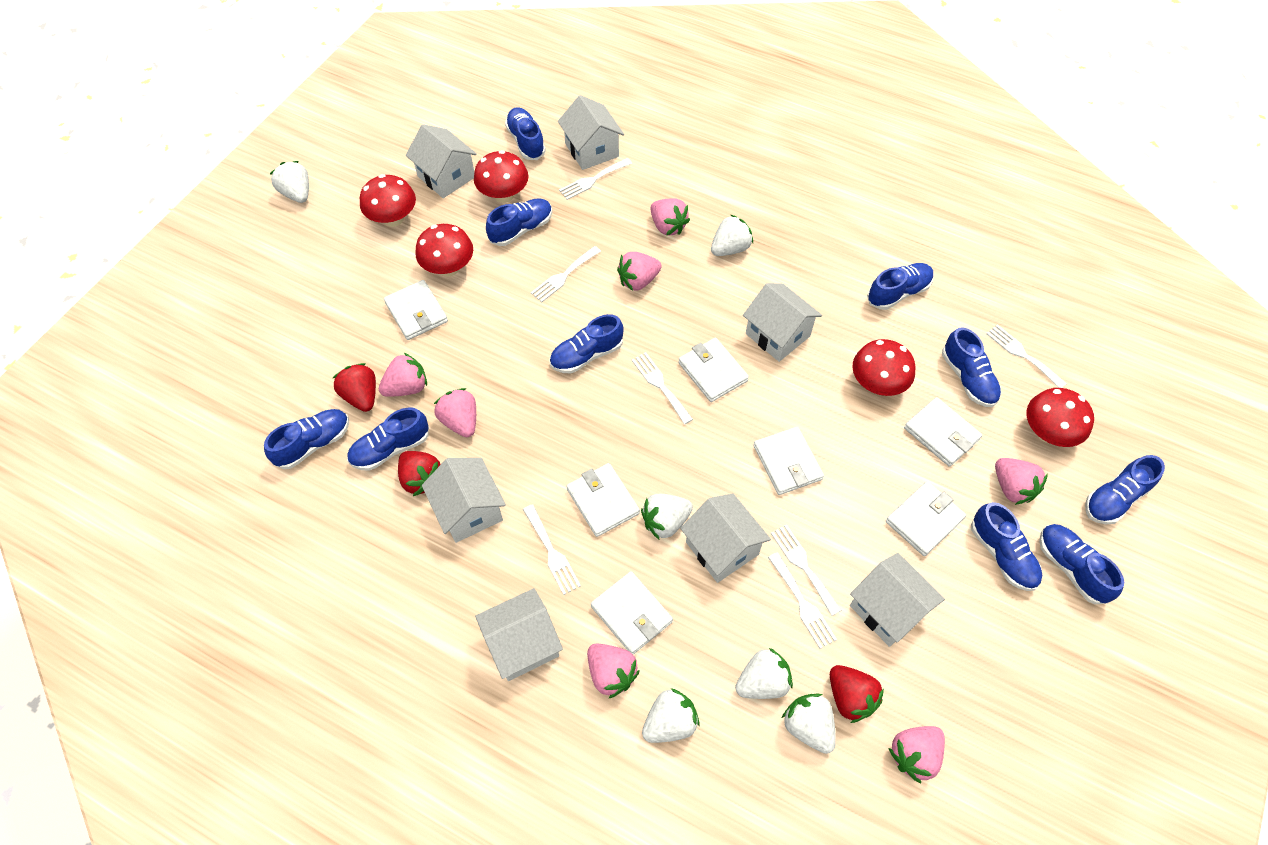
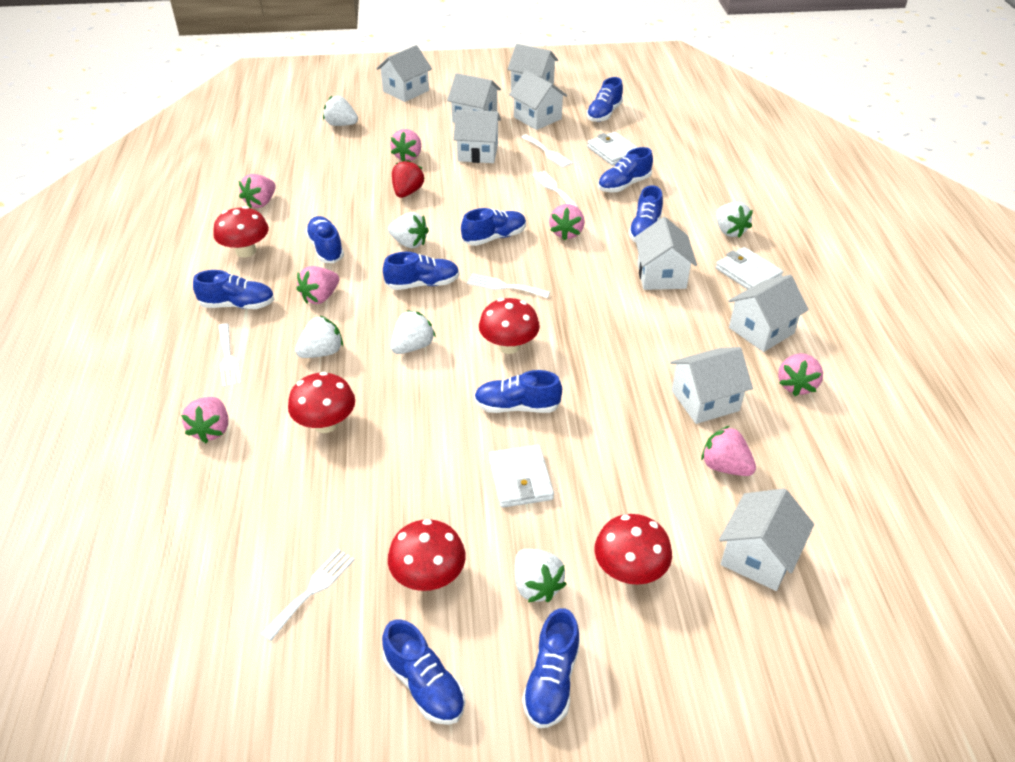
red strawberry: 3 -> 1
white fork: 7 -> 5
white house: 7 -> 9
white wallet: 7 -> 3

